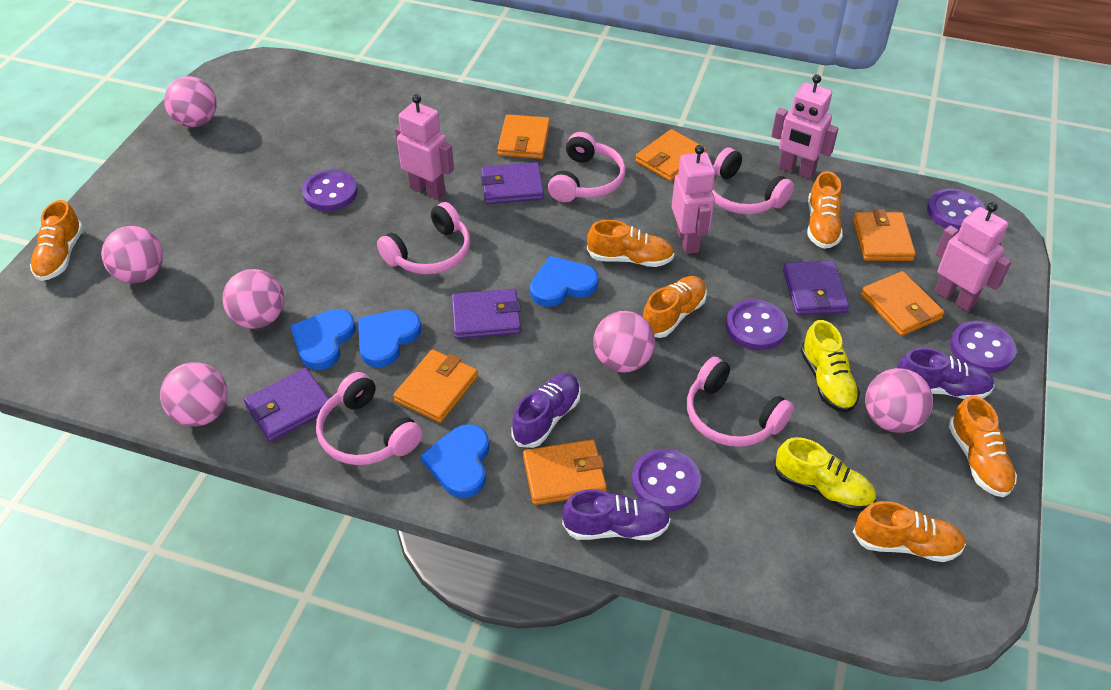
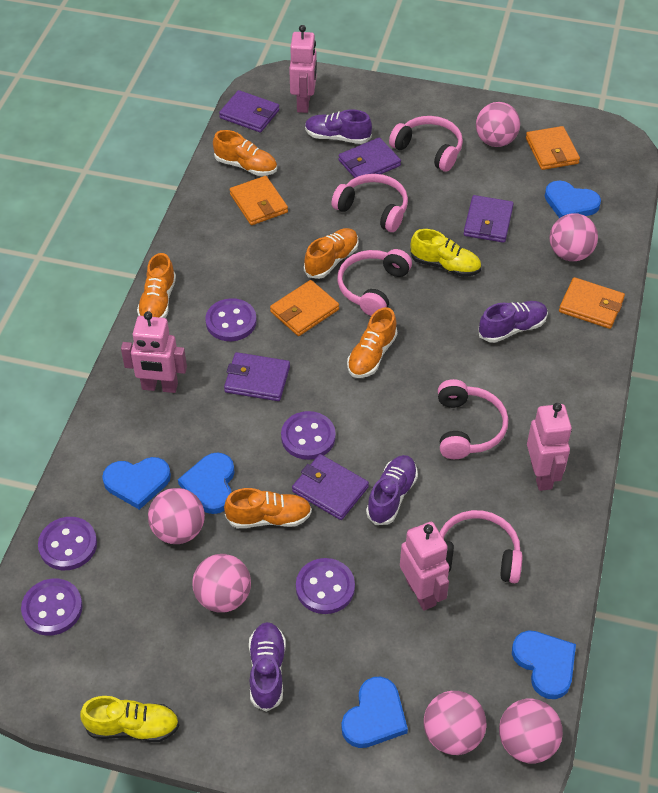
blue heart: 4 -> 5
orange shoe: 6 -> 5
orange wallet: 6 -> 4
purple shoe: 3 -> 4
purple wallet: 4 -> 5

